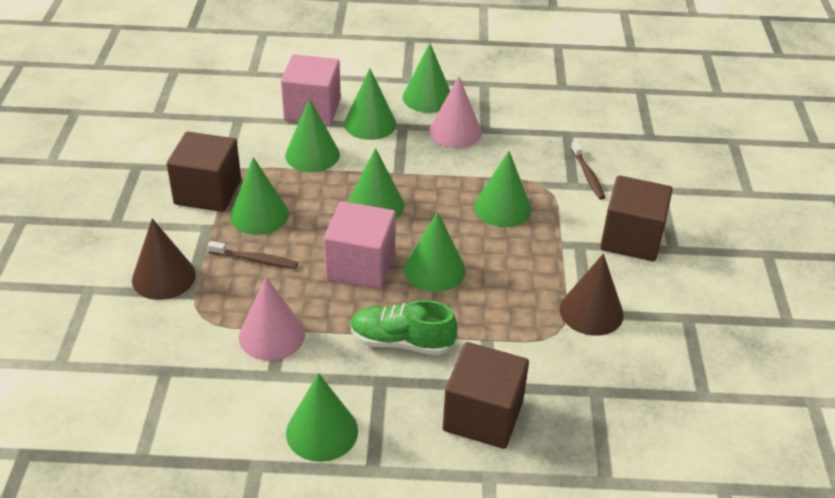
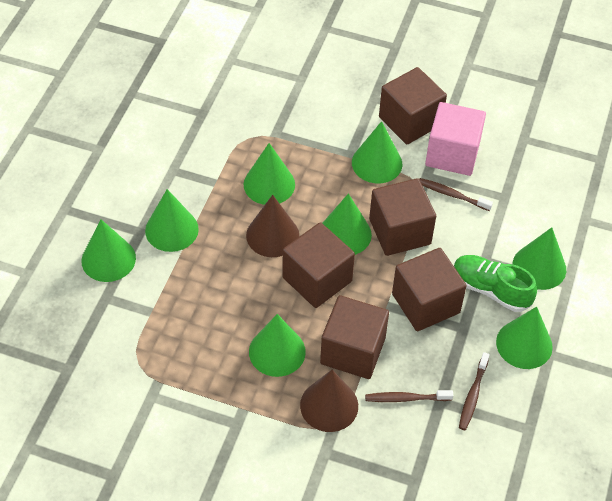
brown cube: 3 -> 5
brown toothbrush: 2 -> 3
pink cone: 2 -> 0
pink cube: 2 -> 1

